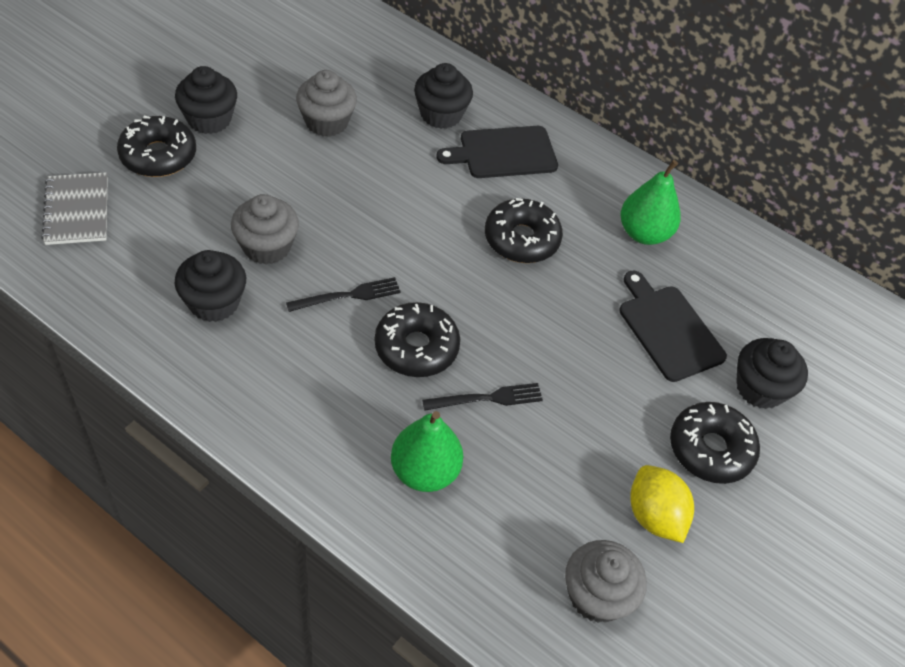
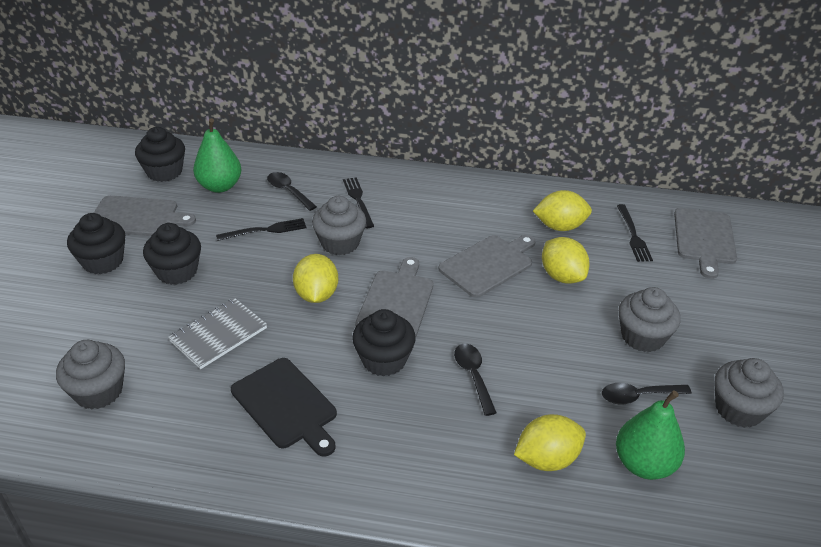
black cutting board: 2 -> 1
black donut: 4 -> 0
black fork: 2 -> 3
black spoon: 0 -> 3
grey cupcake: 3 -> 4
grey cutting board: 0 -> 4
yellow lemon: 1 -> 4

